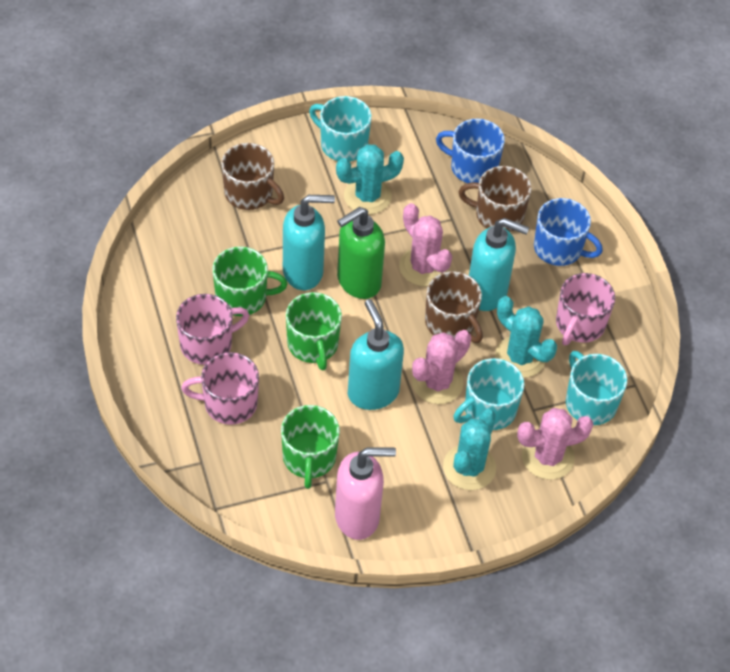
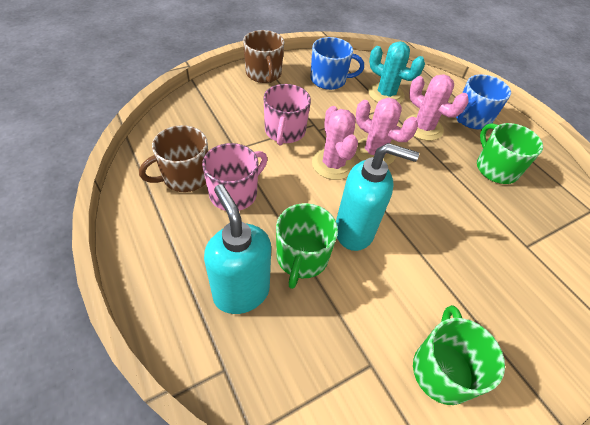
brown mug: 3 -> 2
green soap dispenser: 1 -> 0
pink mug: 3 -> 2
pink soap dispenser: 1 -> 0
turquoise cactus: 3 -> 1
turquoise mug: 3 -> 0
turquoise soap dispenser: 3 -> 2

